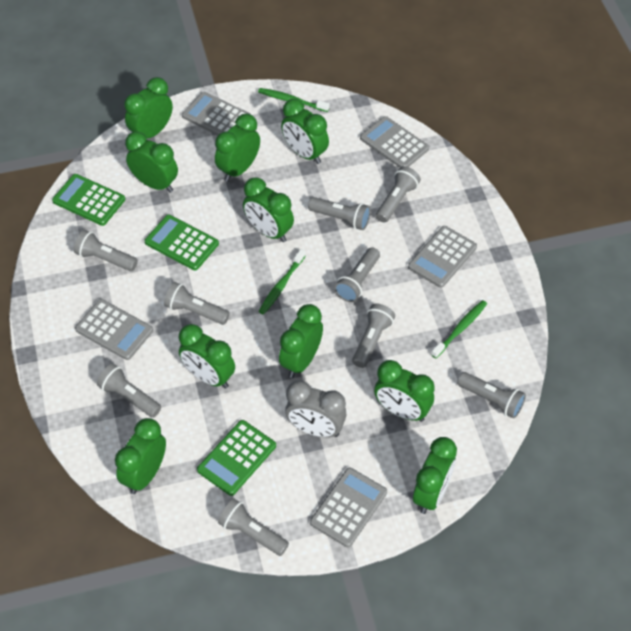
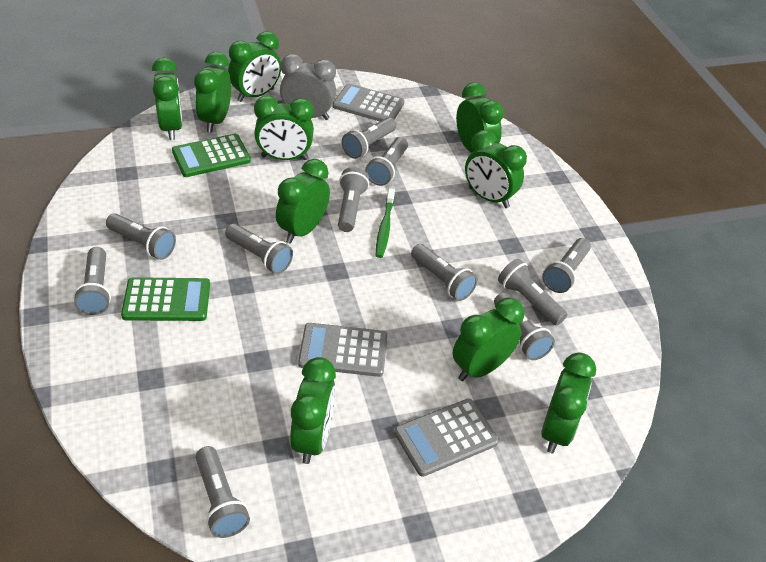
green calculator: 3 -> 2
green toothbrush: 3 -> 1
grey calculator: 5 -> 3
grey flashlight: 9 -> 11

